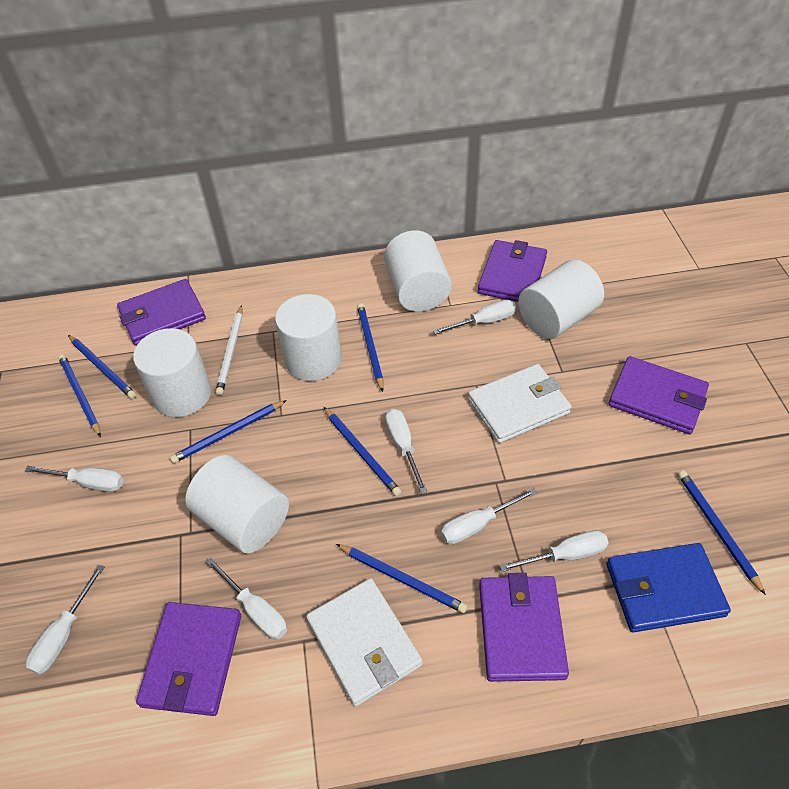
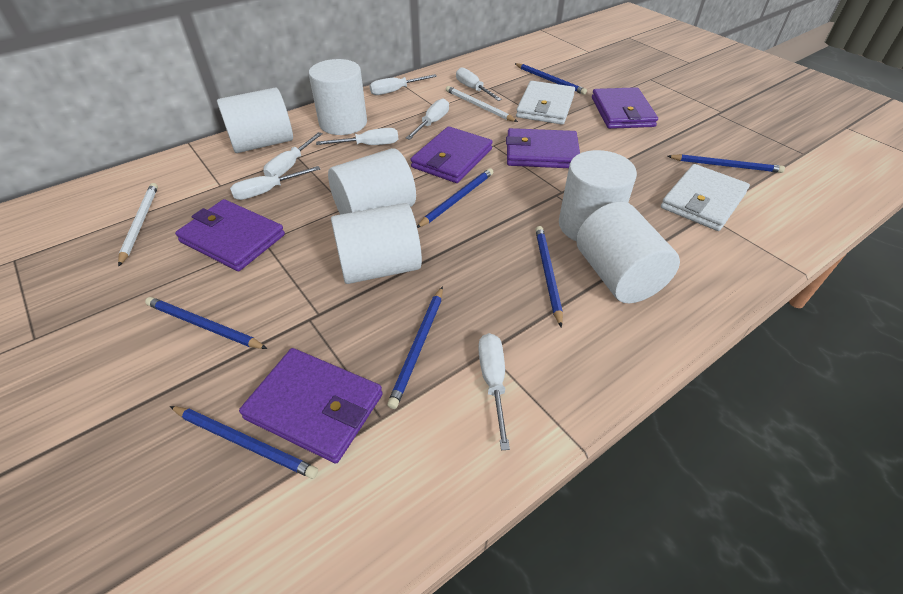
blue wallet: 1 -> 0
white cylinder: 5 -> 6
white pencil: 1 -> 2

